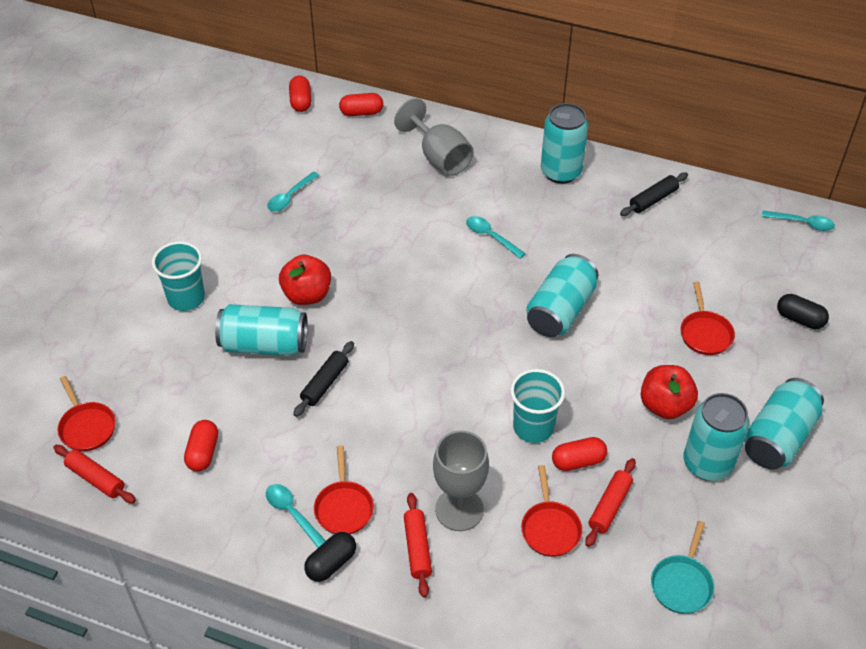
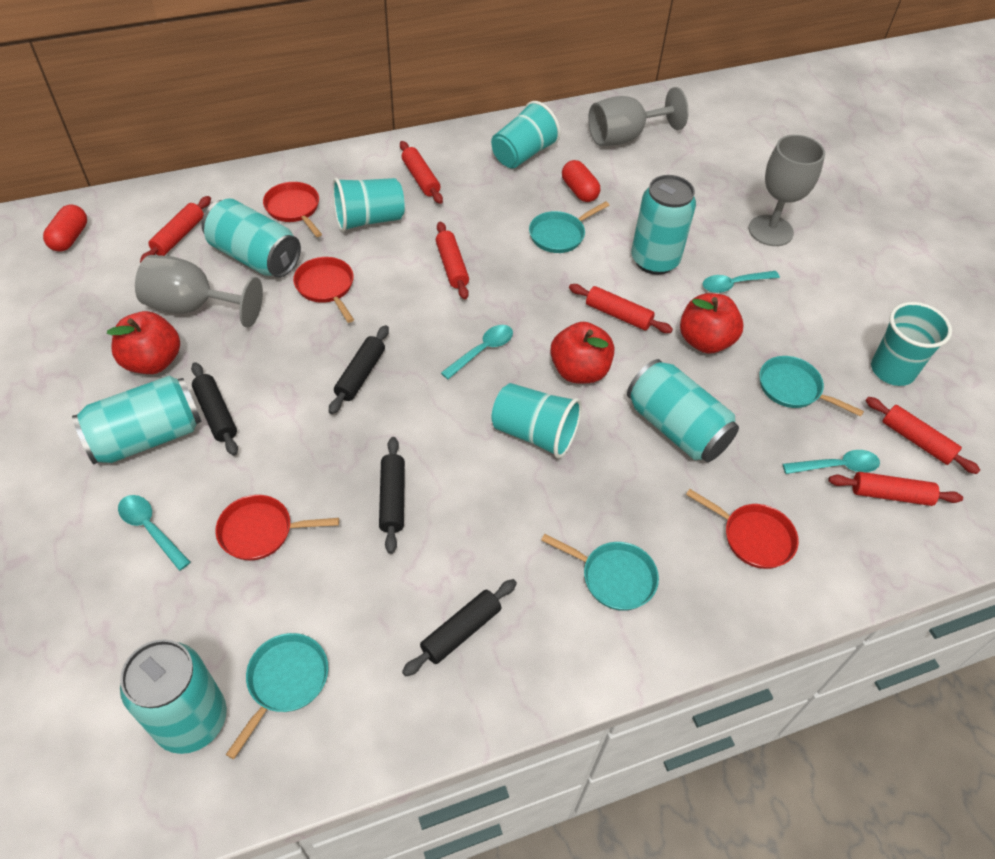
black capsule: 2 -> 0
black rolling pin: 2 -> 4
grey goblet: 2 -> 3
red apple: 2 -> 3
red capsule: 4 -> 2
red rolling pin: 3 -> 6
turquoise cup: 2 -> 4
turquoise pan: 1 -> 4

